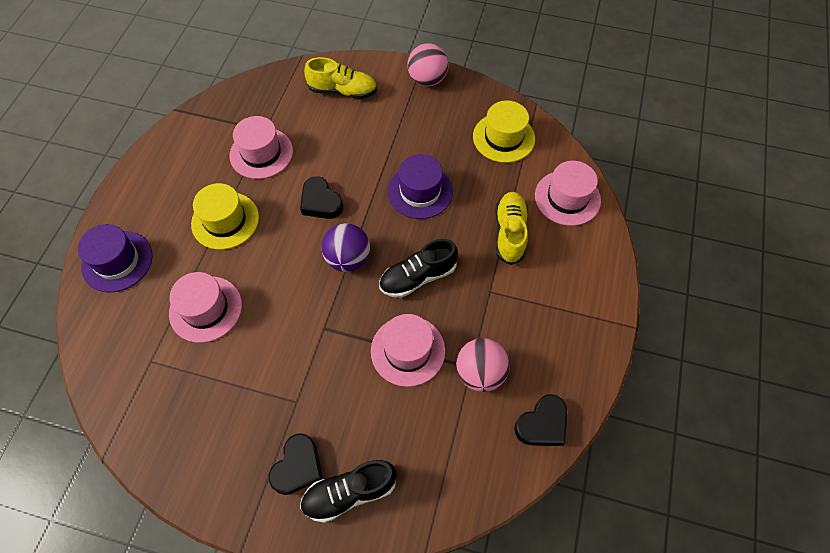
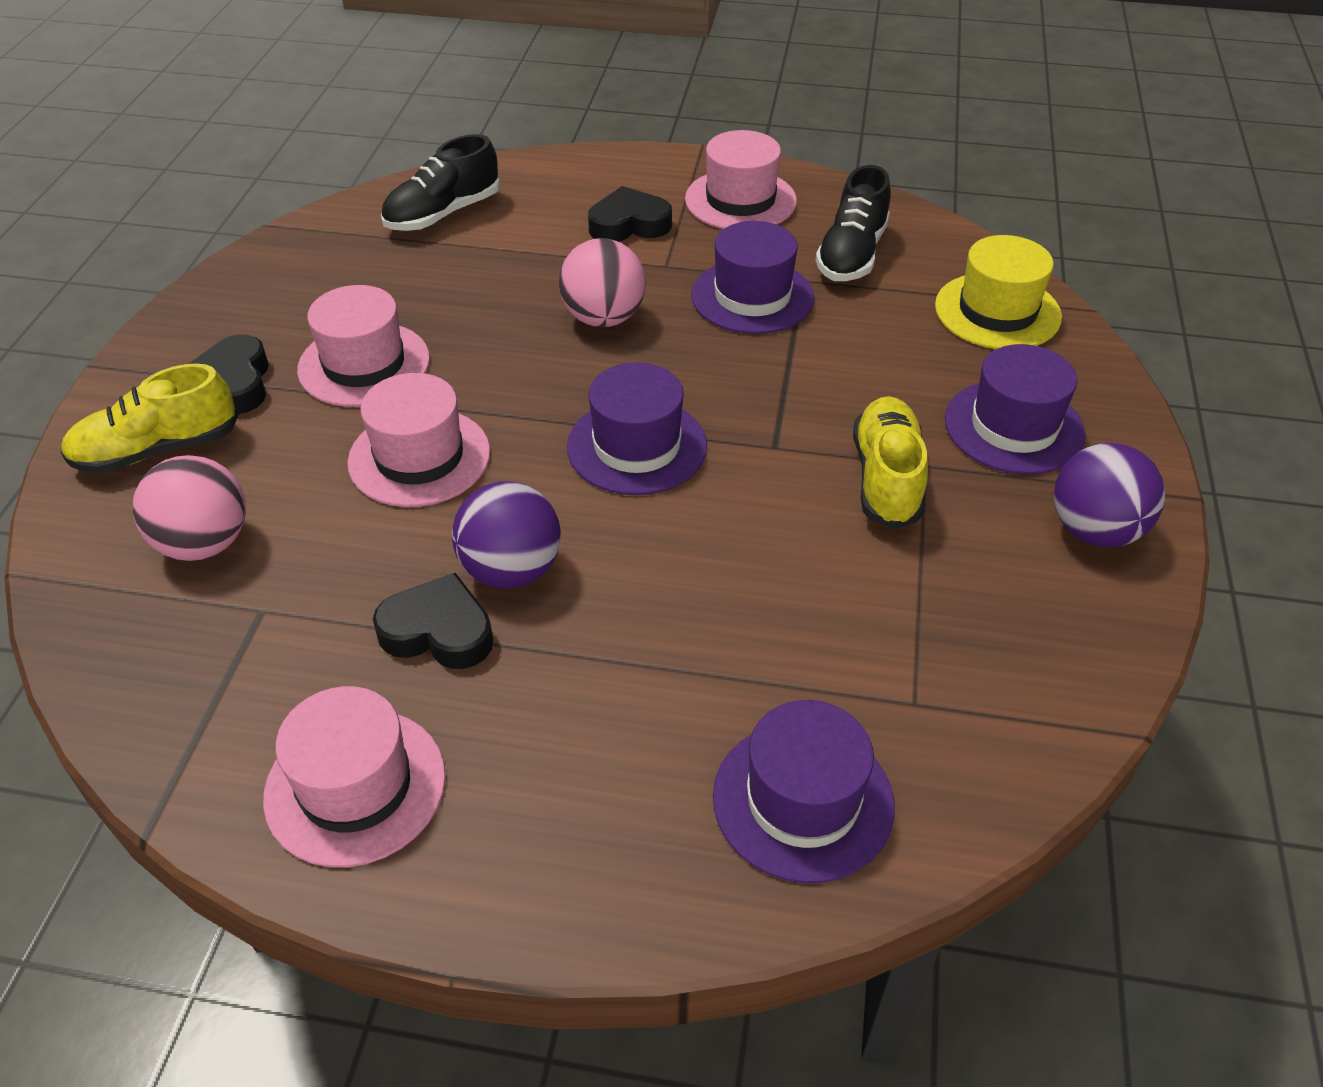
purple ball: 1 -> 2
purple hat: 2 -> 4
yellow hat: 2 -> 1

